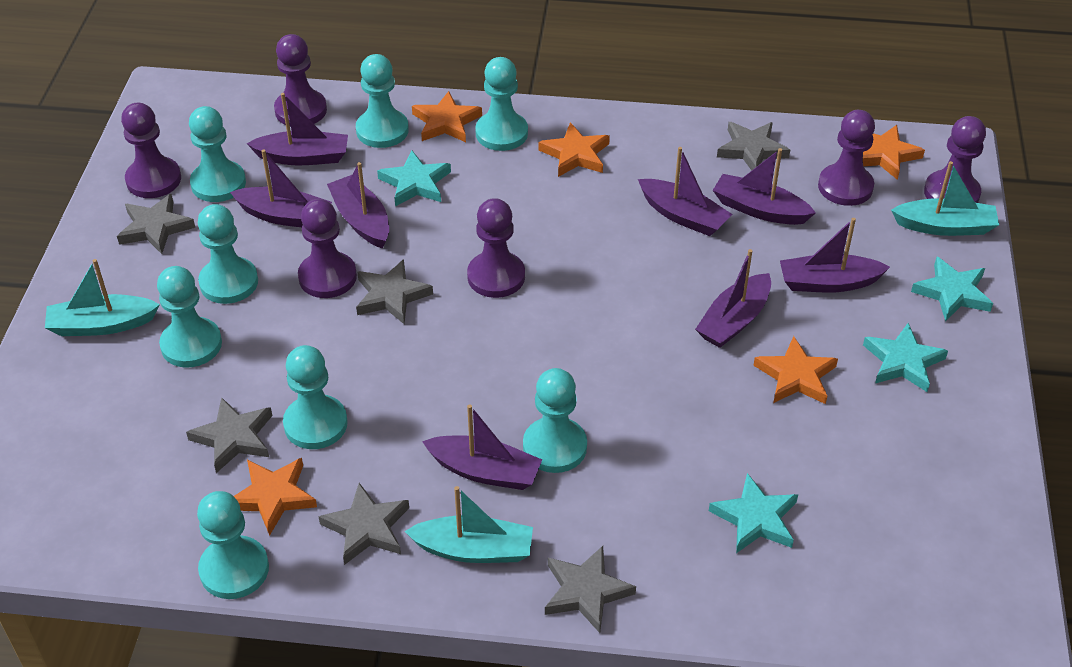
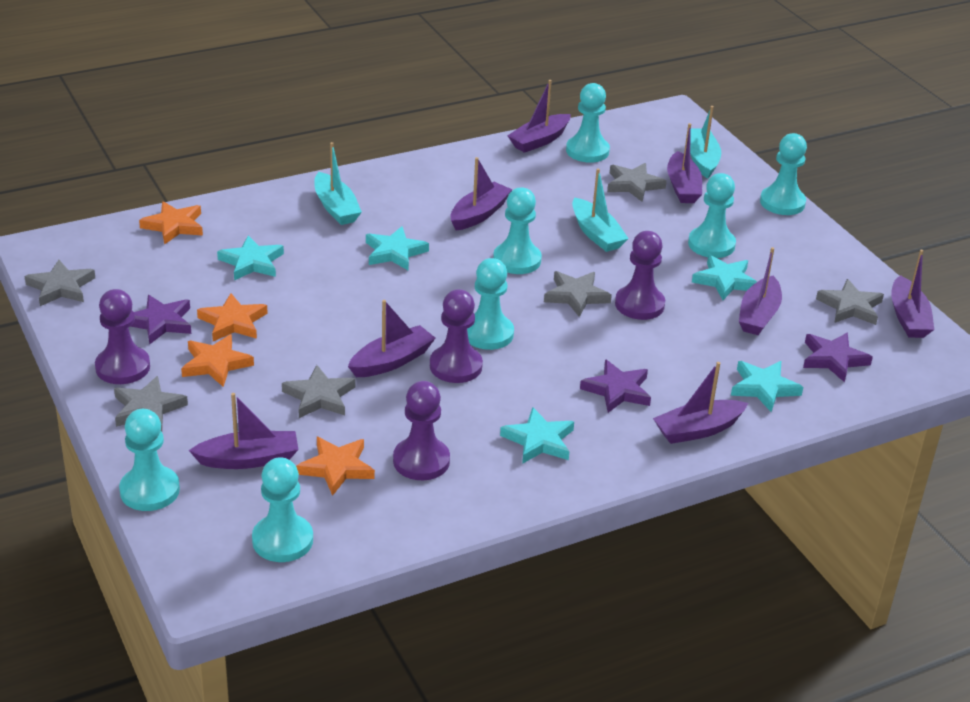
orange star: 5 -> 4
purple pawn: 6 -> 4
purple star: 0 -> 3
turquoise pawn: 8 -> 7
turquoise star: 4 -> 5

